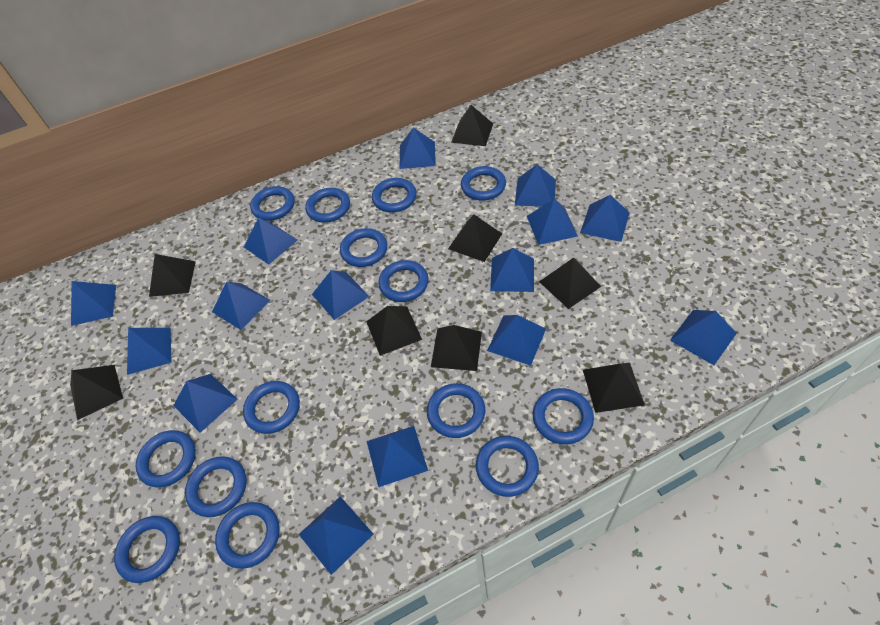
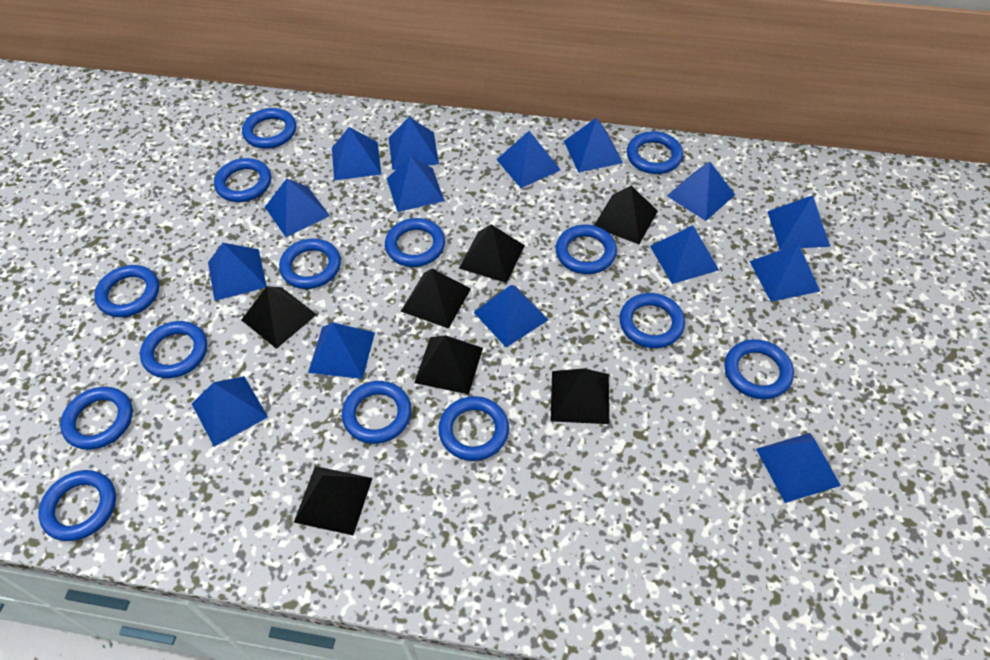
black pyramid: 8 -> 7

